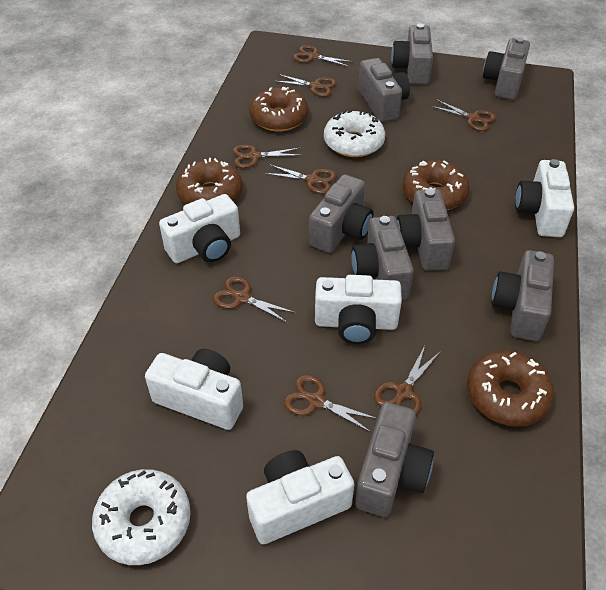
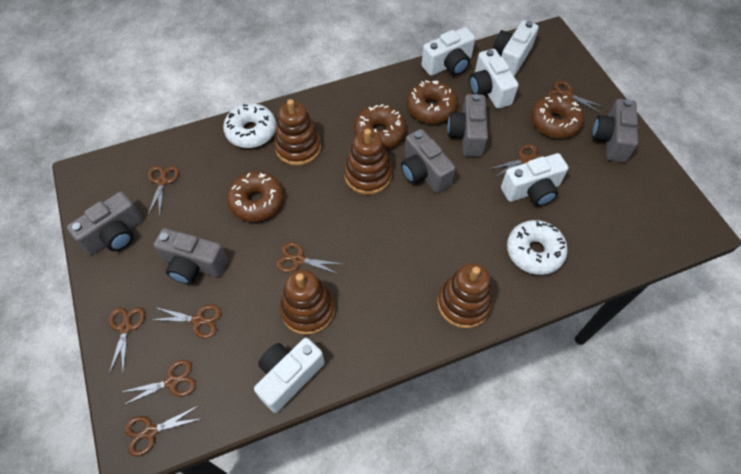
brown stacking toy: 0 -> 4
grey camera: 8 -> 5

